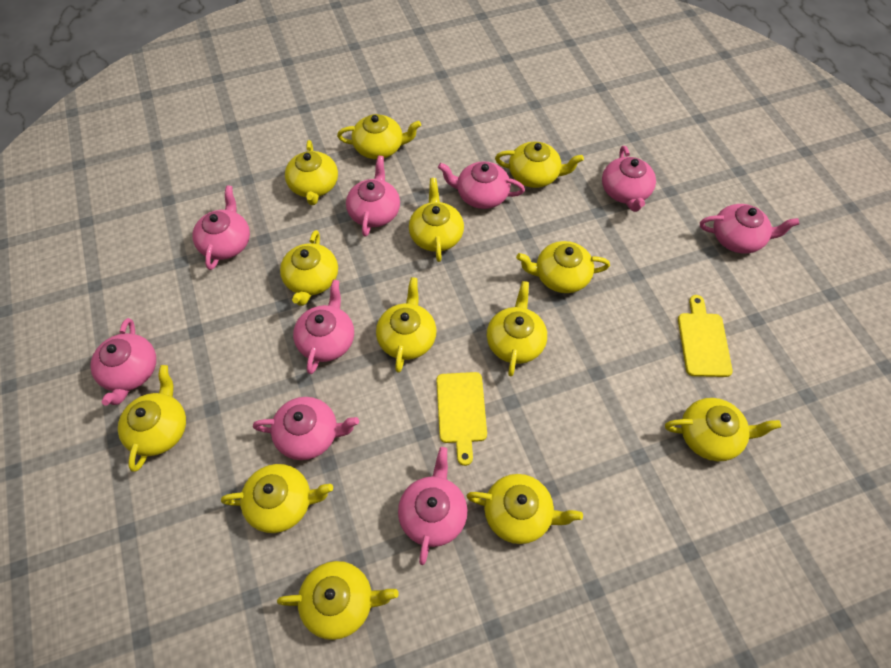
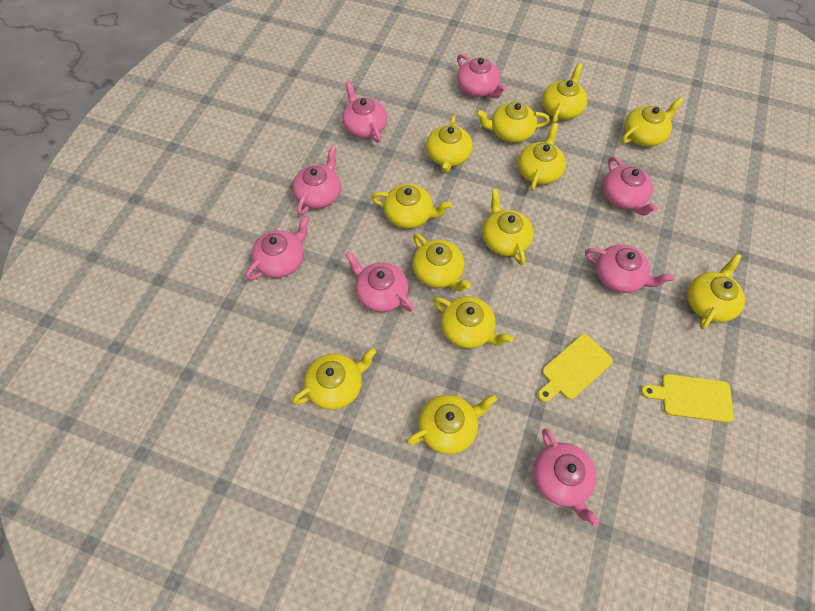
pink teapot: 9 -> 8
yellow teapot: 13 -> 12

